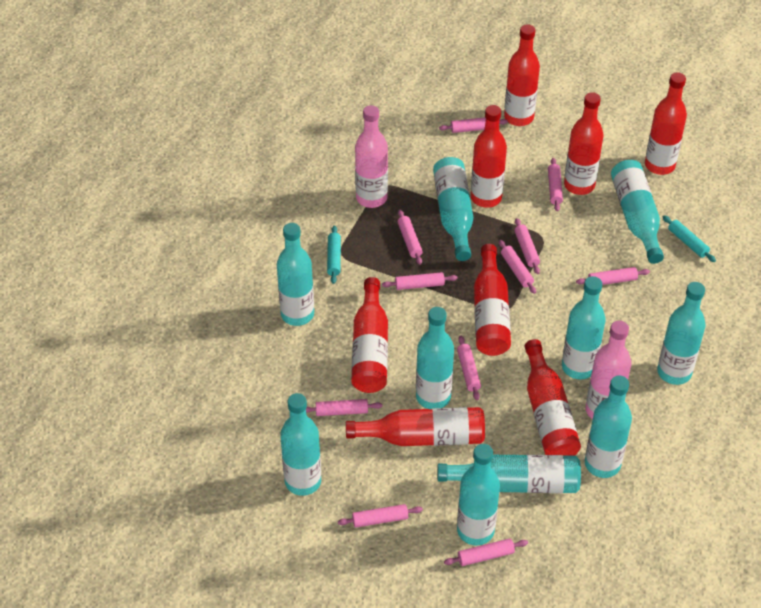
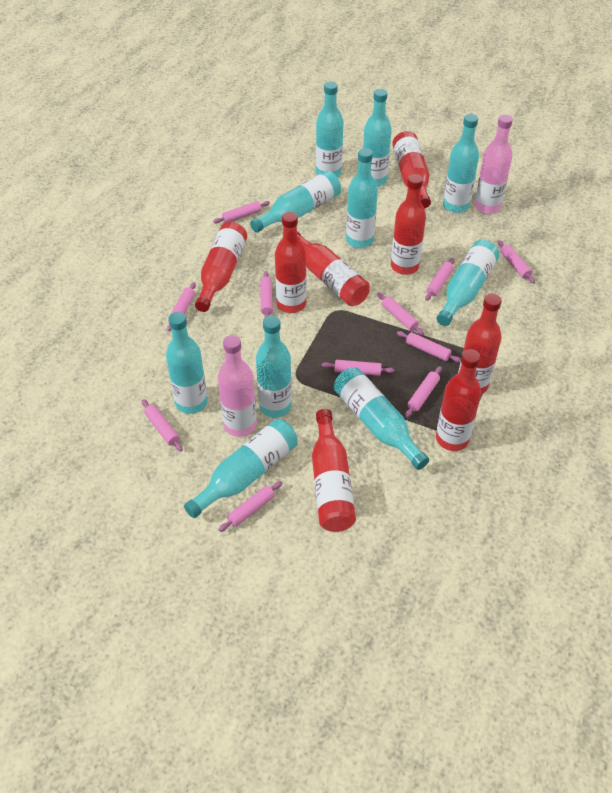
turquoise rolling pin: 2 -> 0

